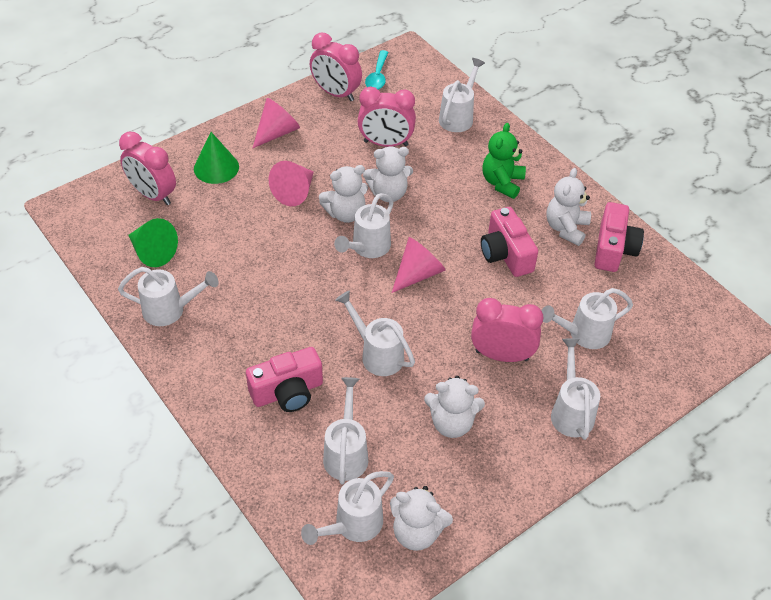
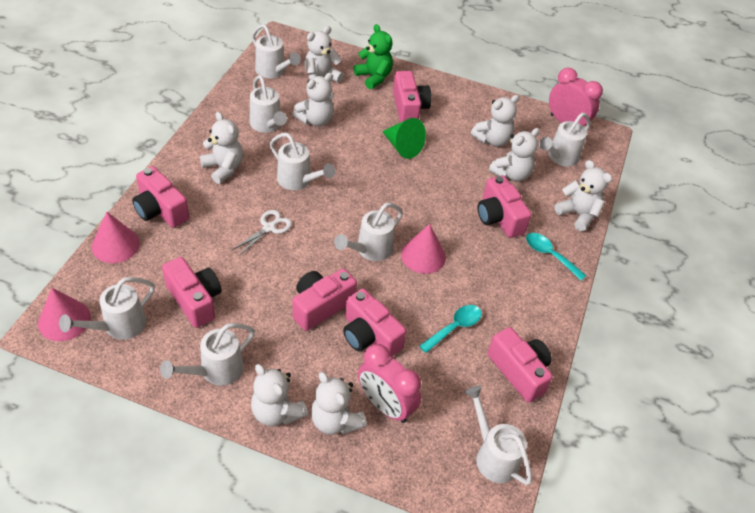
green cone: 2 -> 1
pink camera: 3 -> 7
pink clock: 4 -> 2
turquoise spoon: 1 -> 2
white scissors: 0 -> 1
white teddy bear: 5 -> 8

